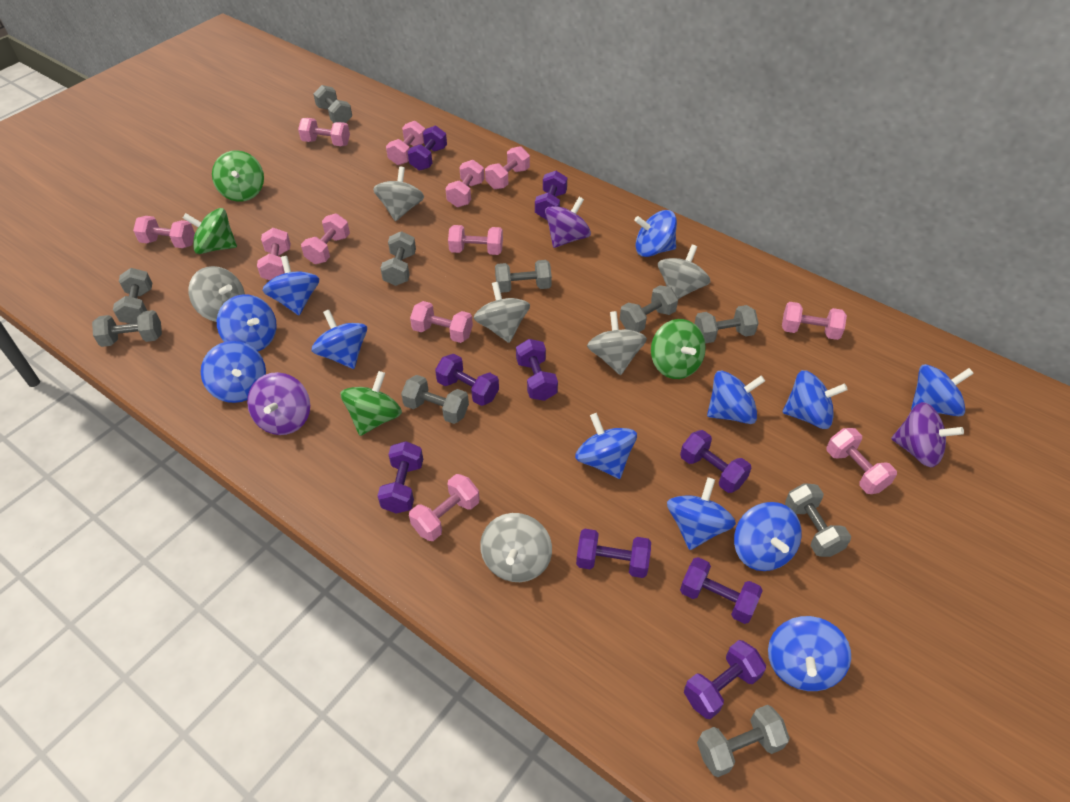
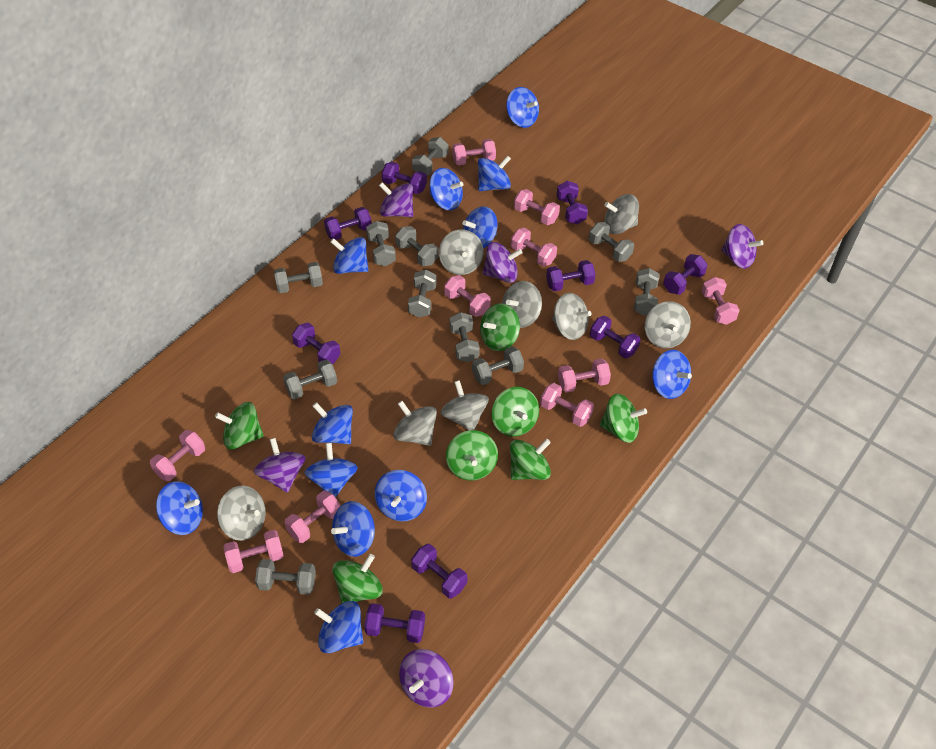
green spinning top: 4 -> 7
grey dumbbell: 10 -> 11
grey spinning top: 6 -> 8
pink dumbbell: 12 -> 10
purple spinning top: 3 -> 5

